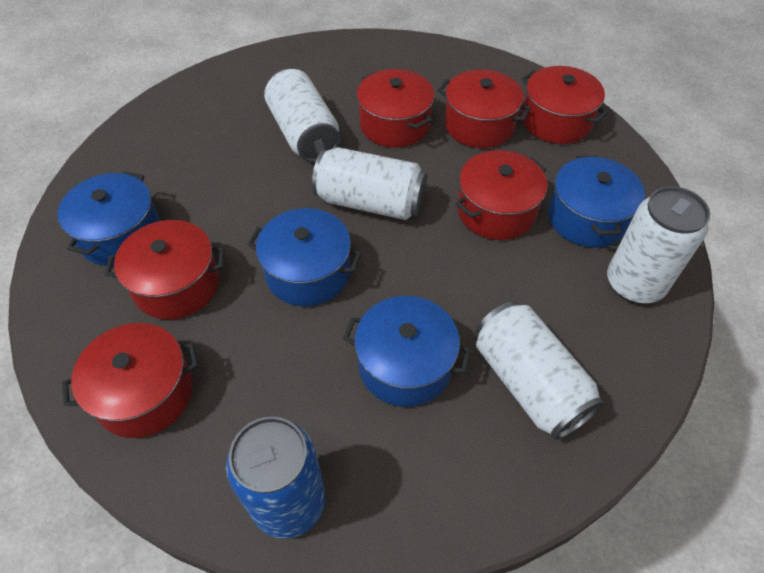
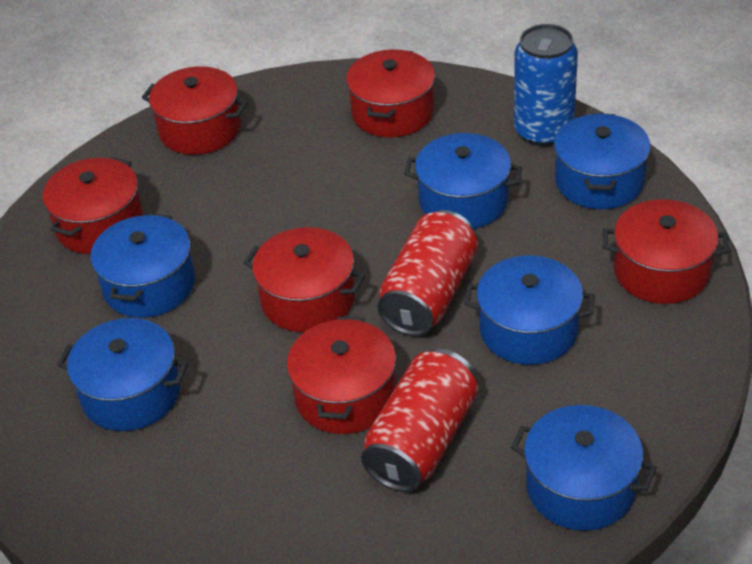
blue pot: 4 -> 6
red can: 0 -> 2
white can: 4 -> 0

